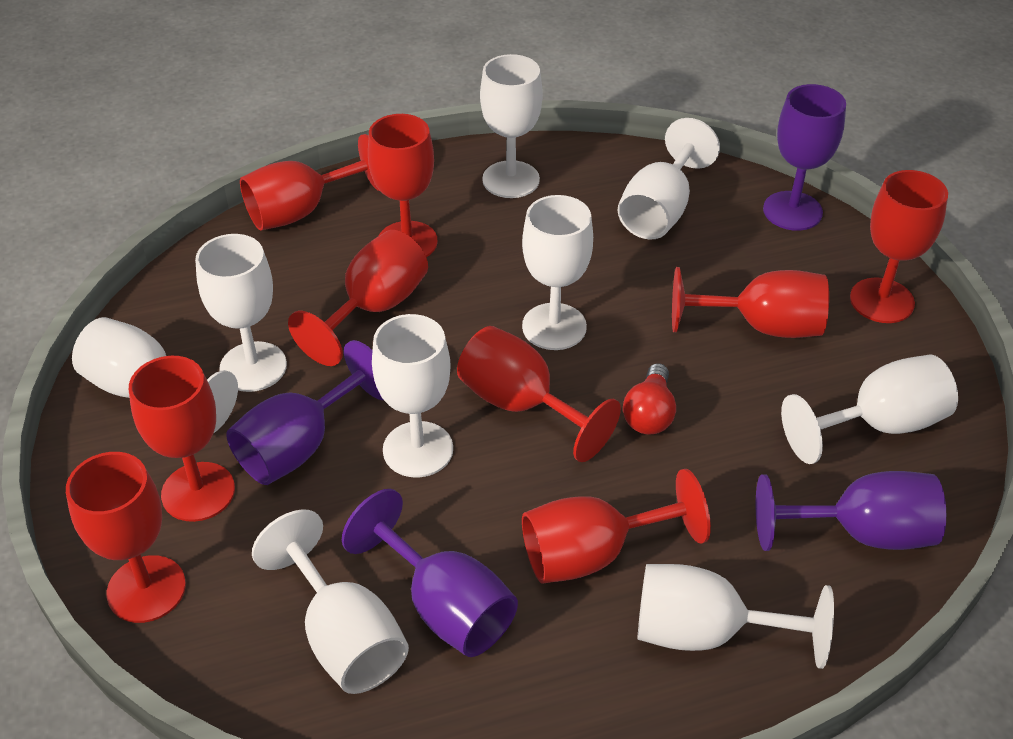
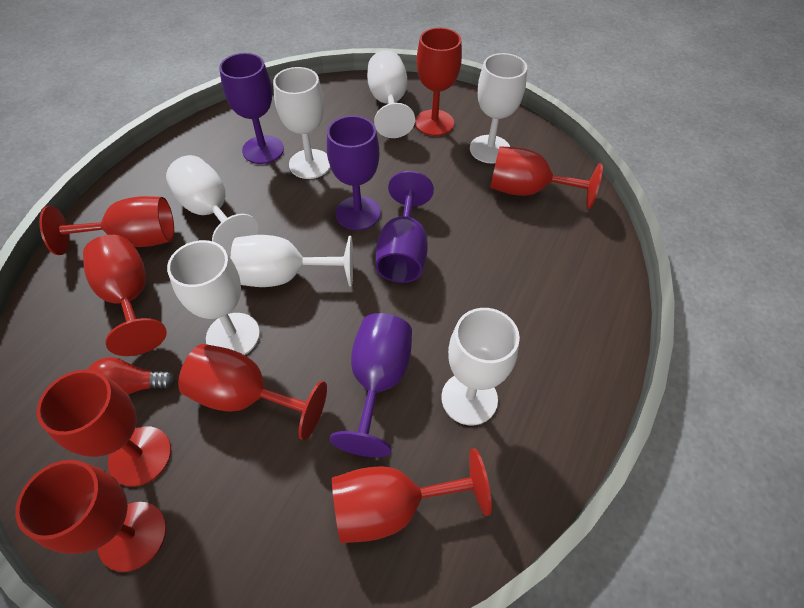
red goblet: 9 -> 8
white goblet: 9 -> 7

